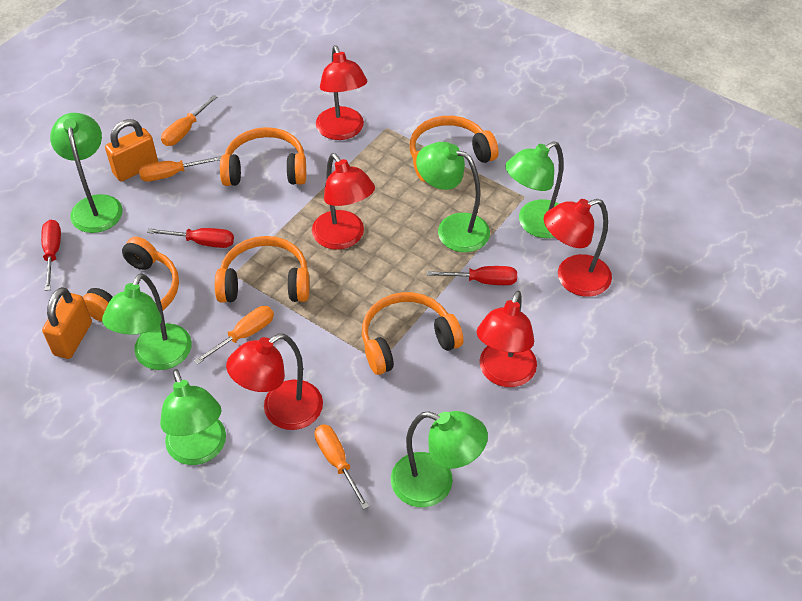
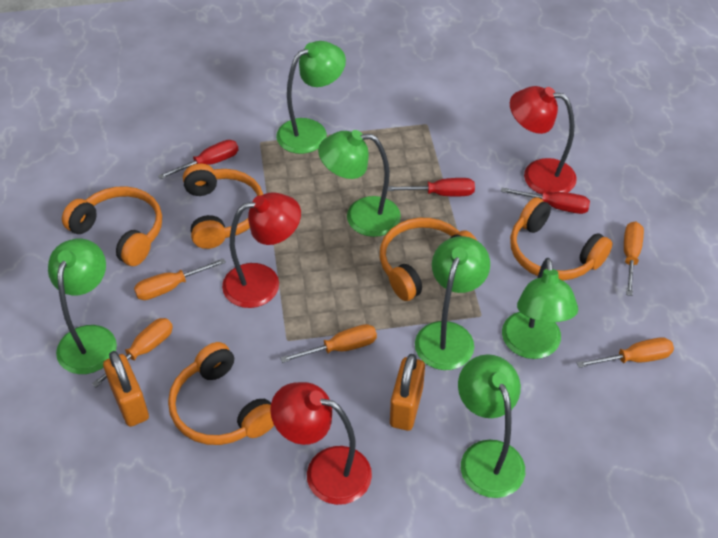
orange screwdriver: 4 -> 5
red lamp: 5 -> 3

